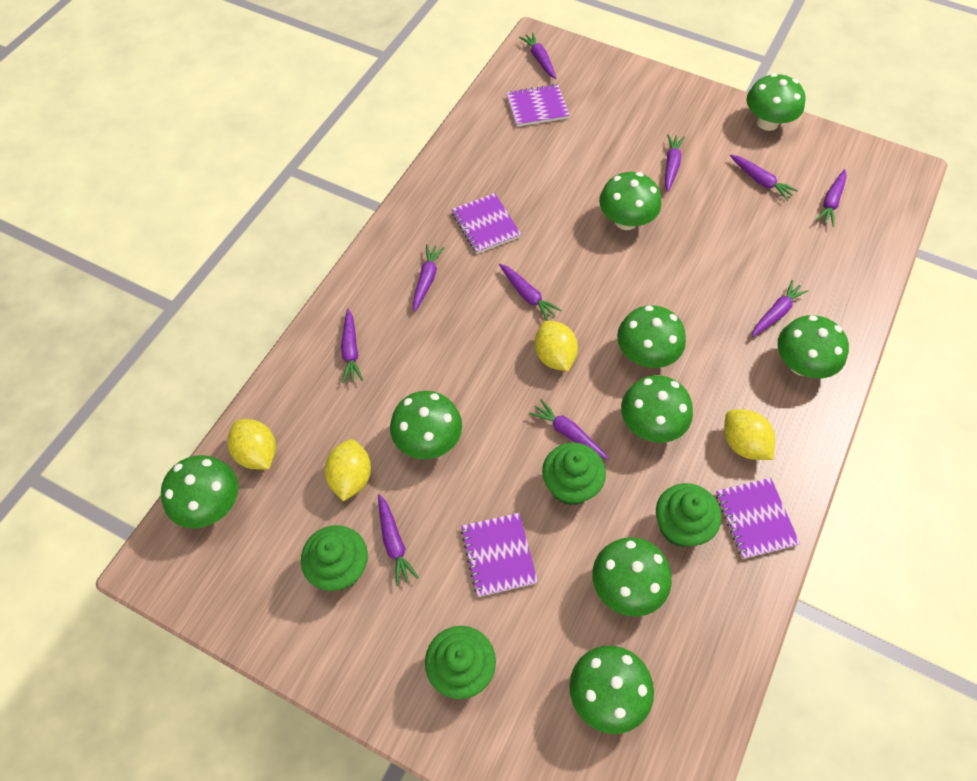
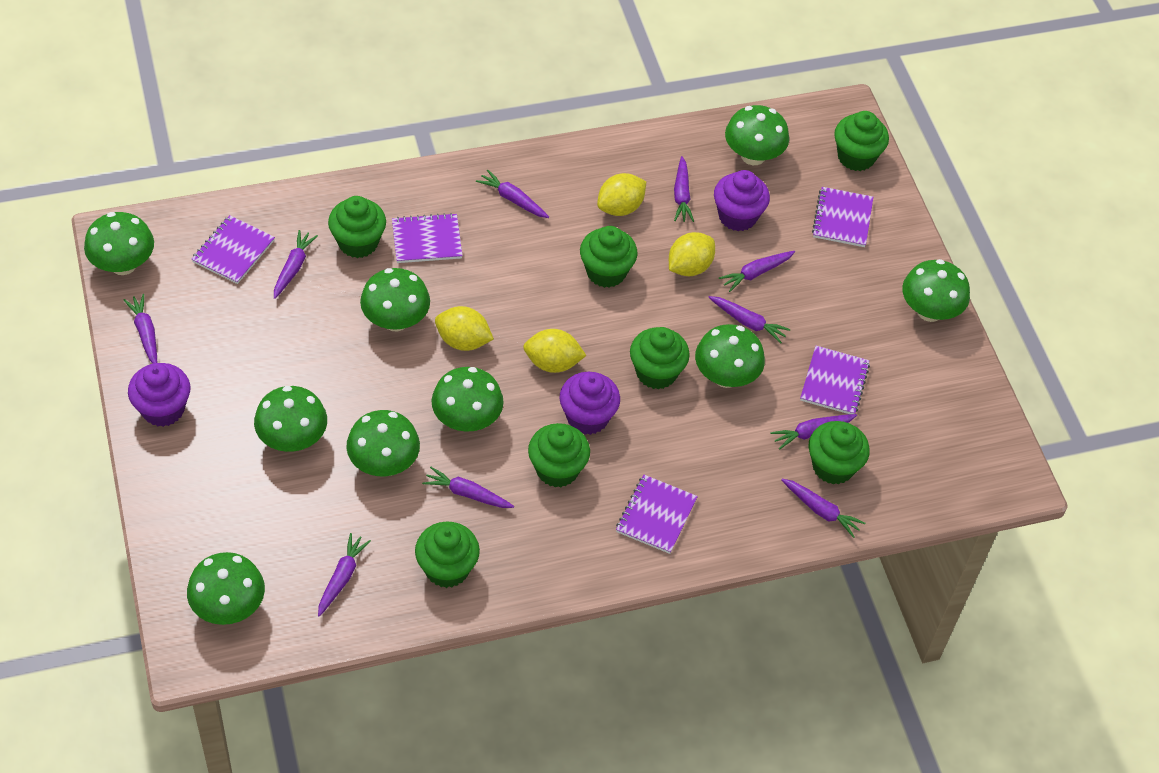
green cupcake: 4 -> 7
purple cupcake: 0 -> 3
purple notebook: 4 -> 5

